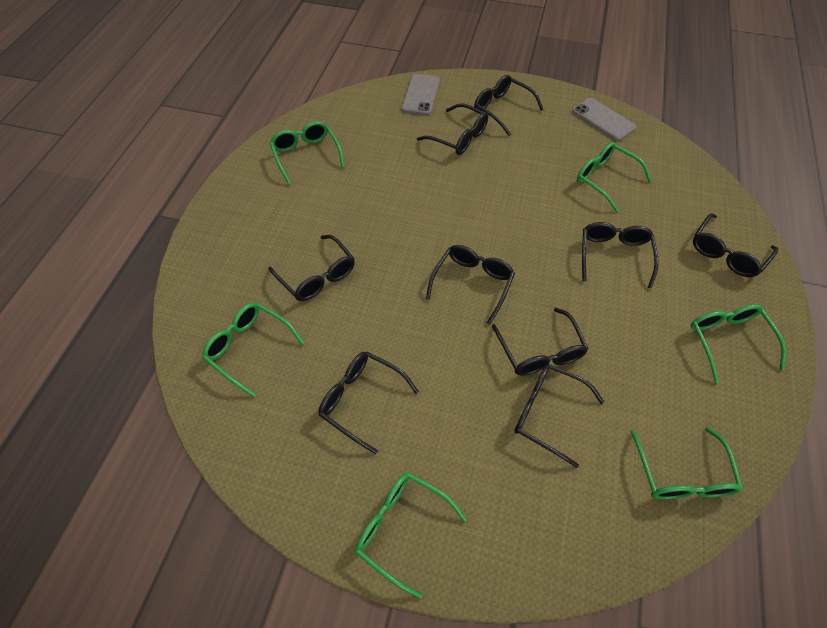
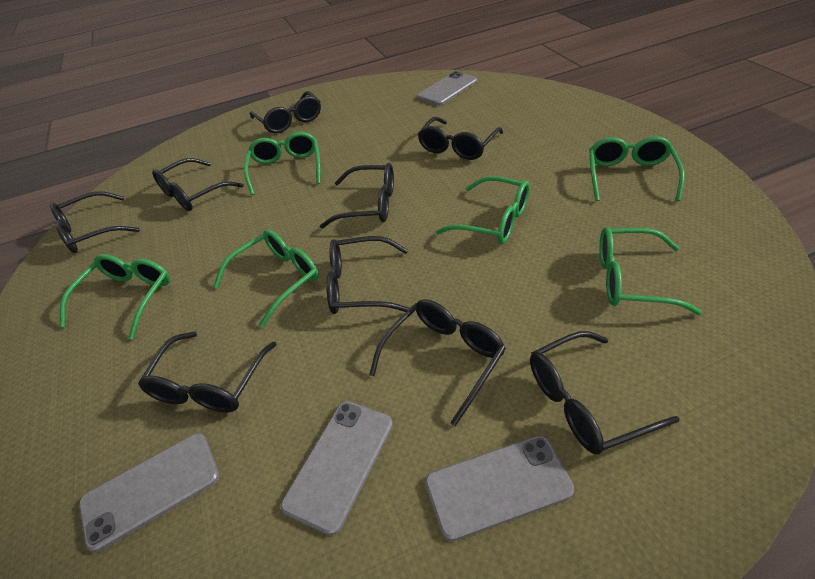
grey phone: 2 -> 4

